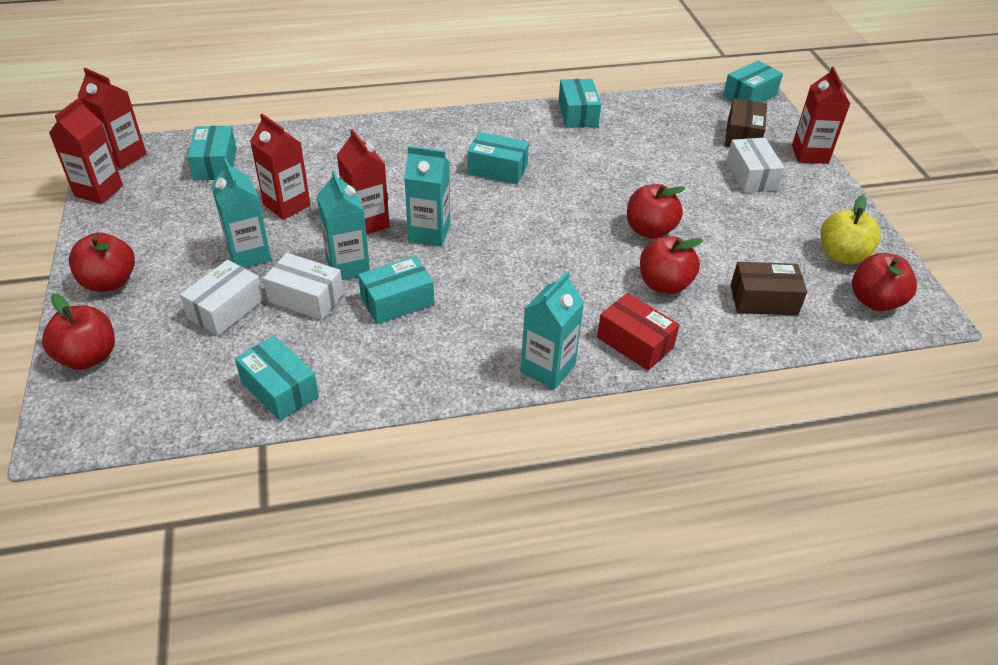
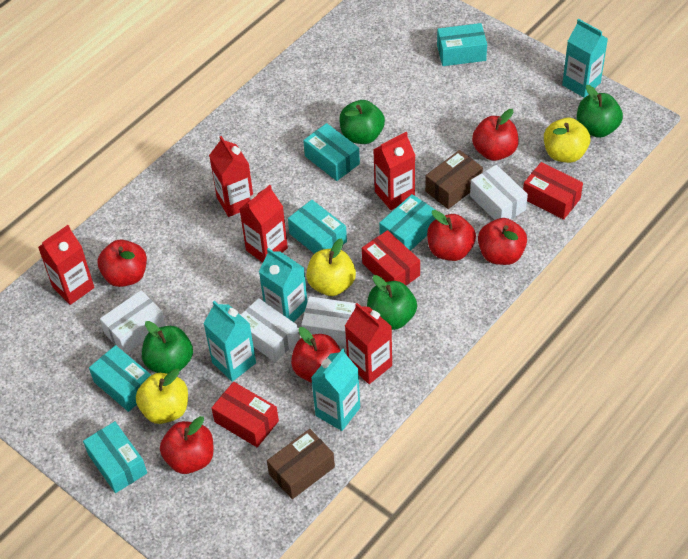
green apple: 0 -> 4
red apple: 5 -> 6
red box: 1 -> 3
white box: 3 -> 4
yellow apple: 1 -> 3

